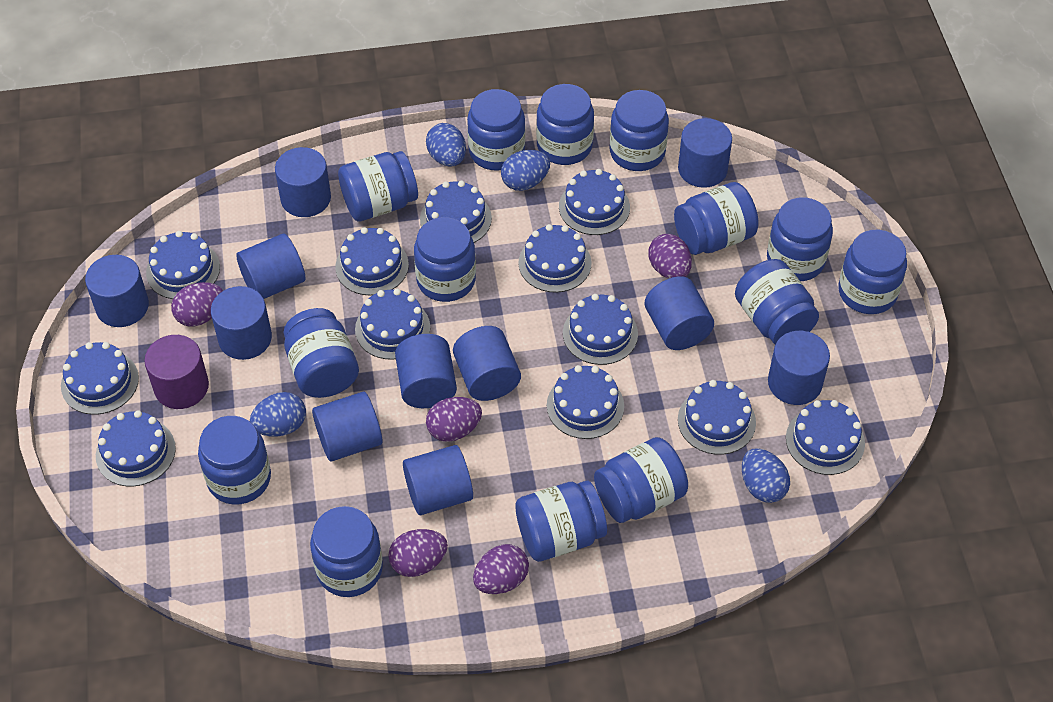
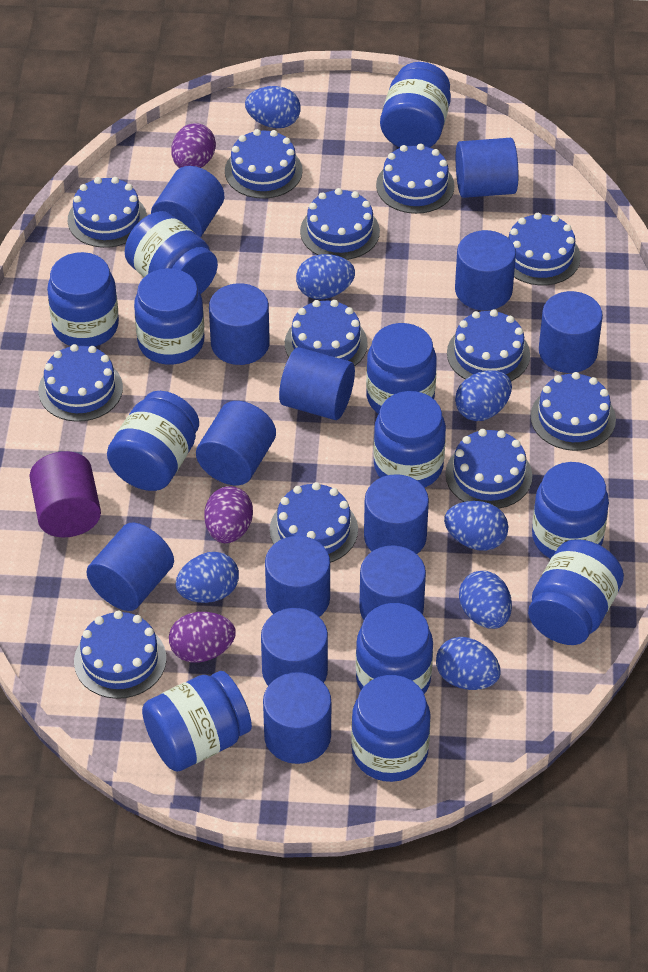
blue cylinder: 11 -> 13
blue egg: 4 -> 7
blue jar: 14 -> 12
purple egg: 5 -> 3

